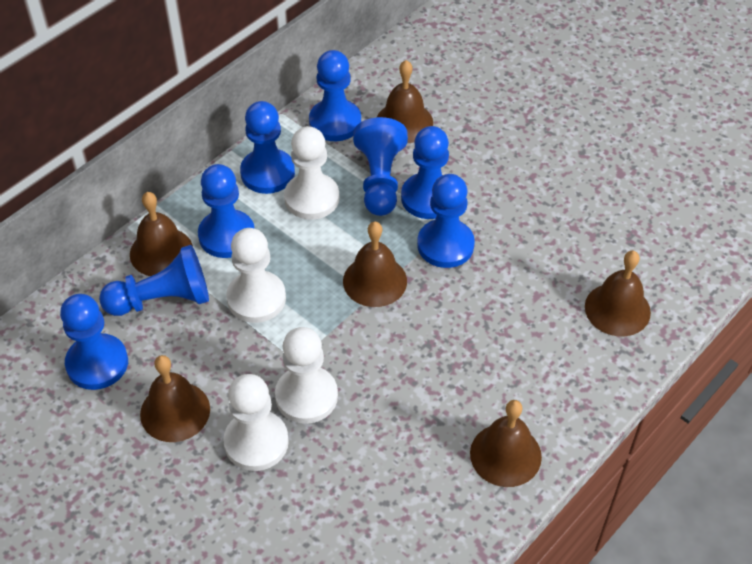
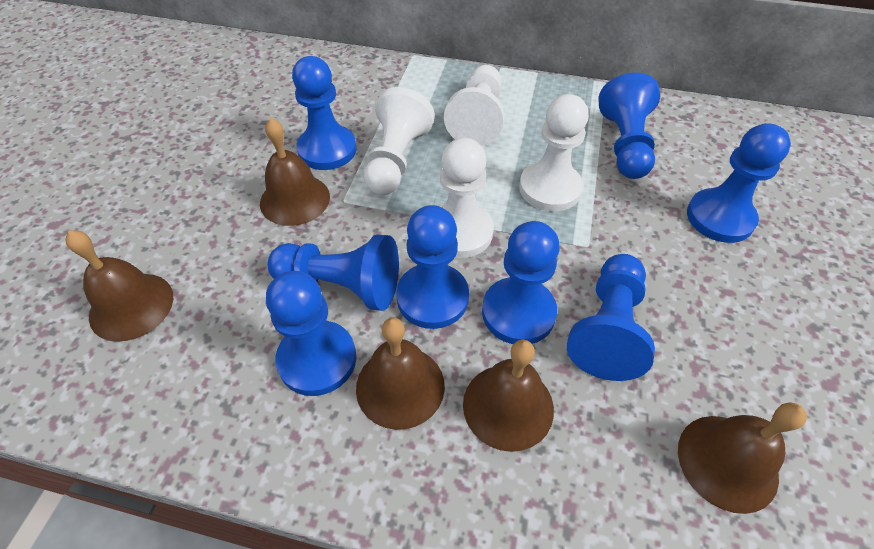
brown bell: 6 -> 5

